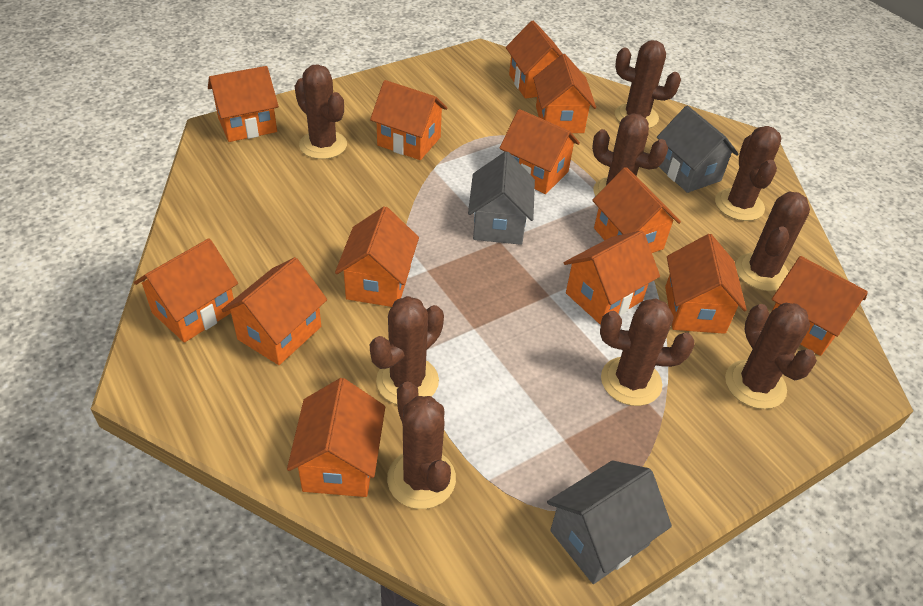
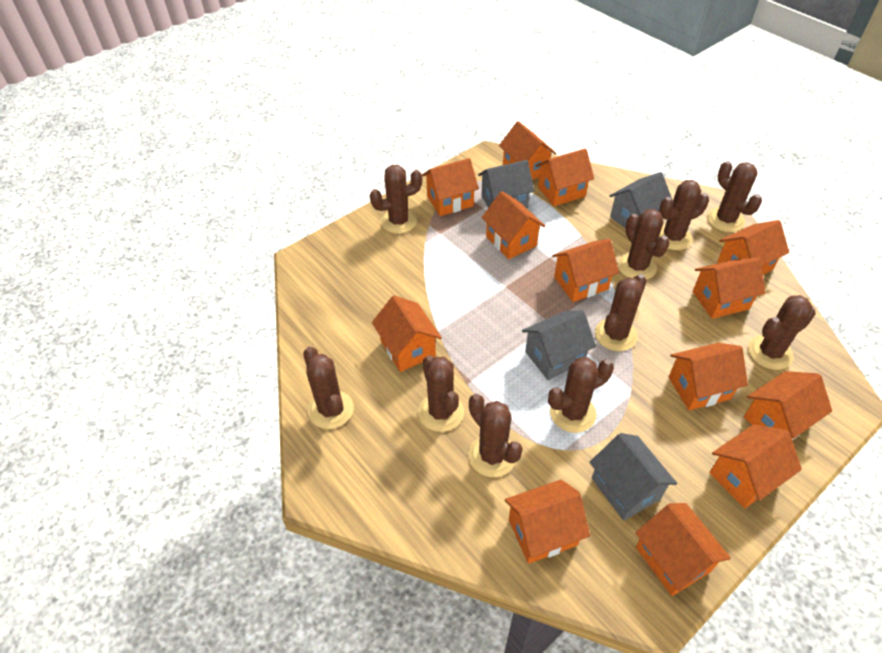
brown cactus: 9 -> 10
grey house: 3 -> 4

